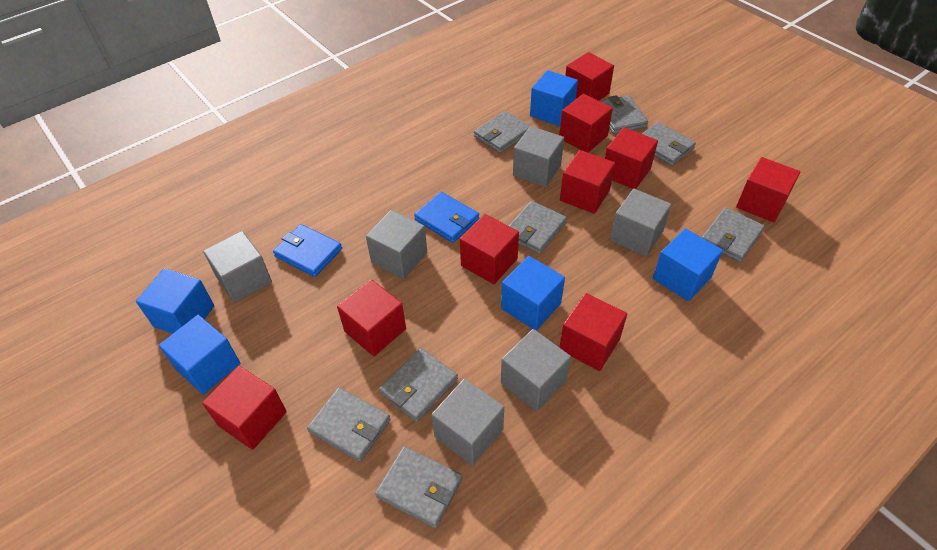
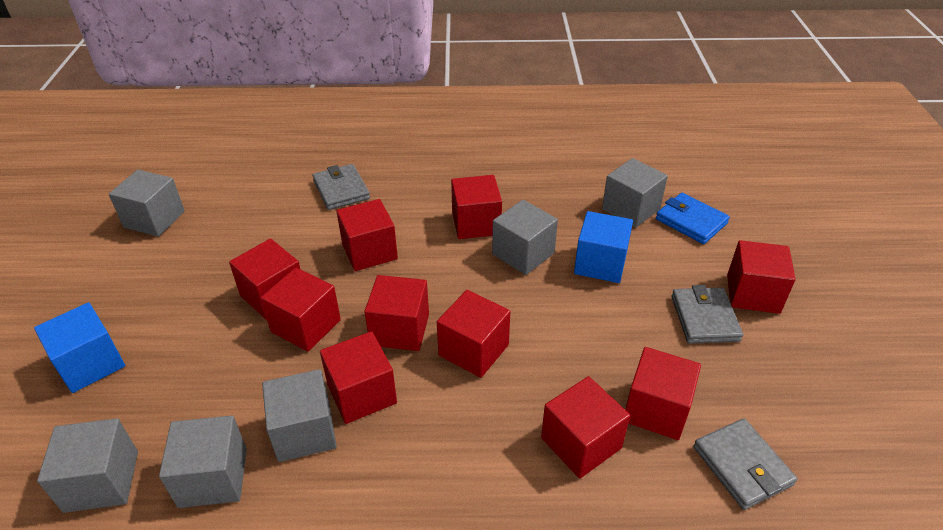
blue cube: 5 -> 2
blue wallet: 2 -> 1
grey wallet: 8 -> 3
red cube: 9 -> 10

